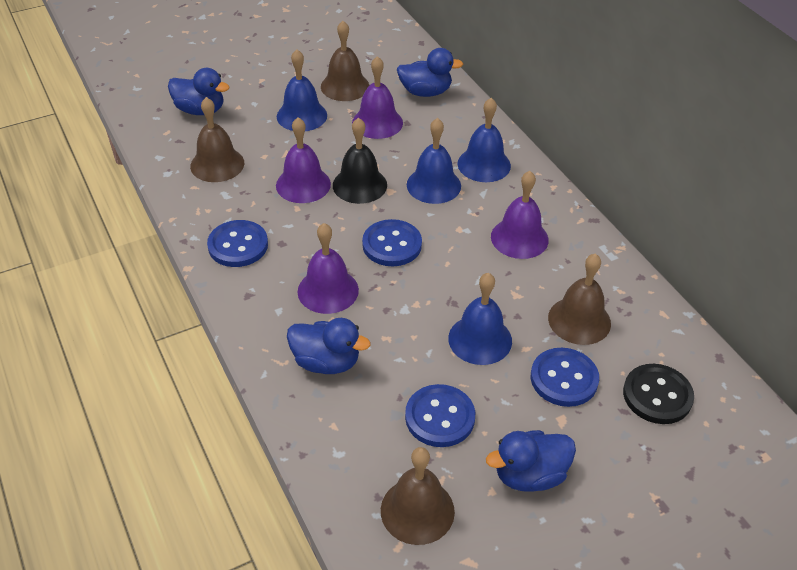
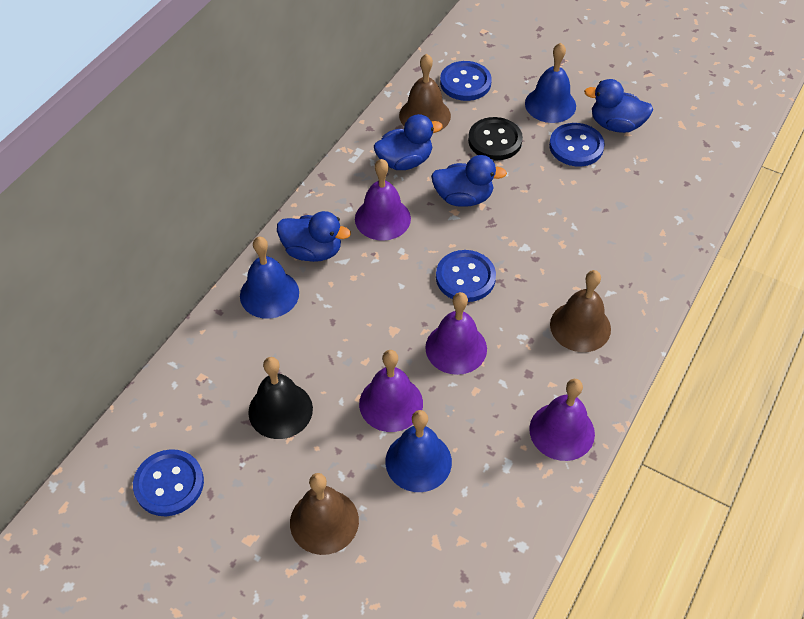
blue bell: 4 -> 3
brown bell: 4 -> 3

